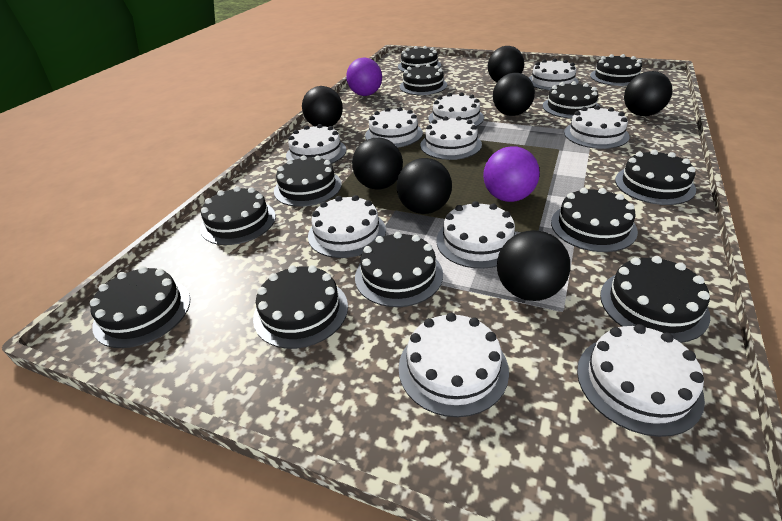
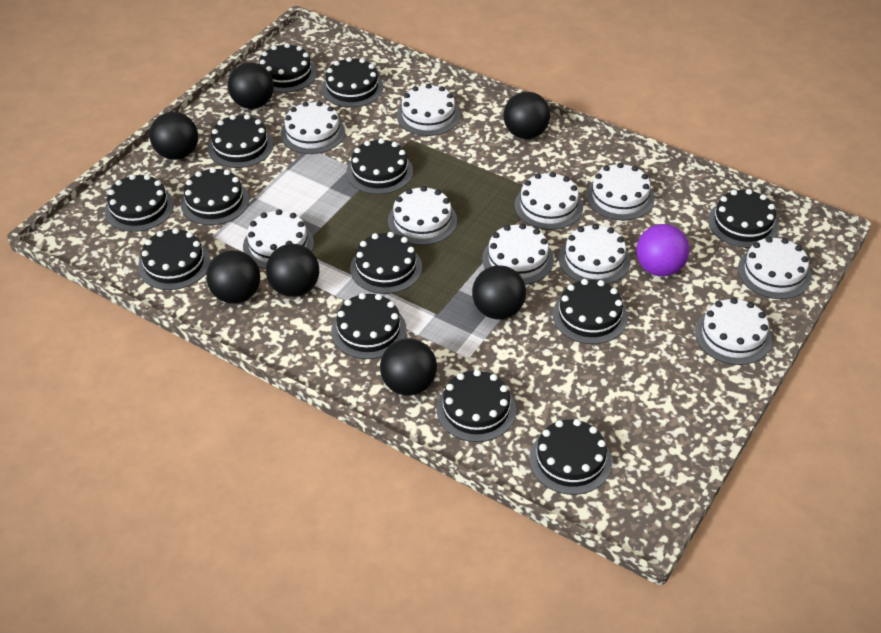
black cake: 12 -> 13
purple ball: 2 -> 1

